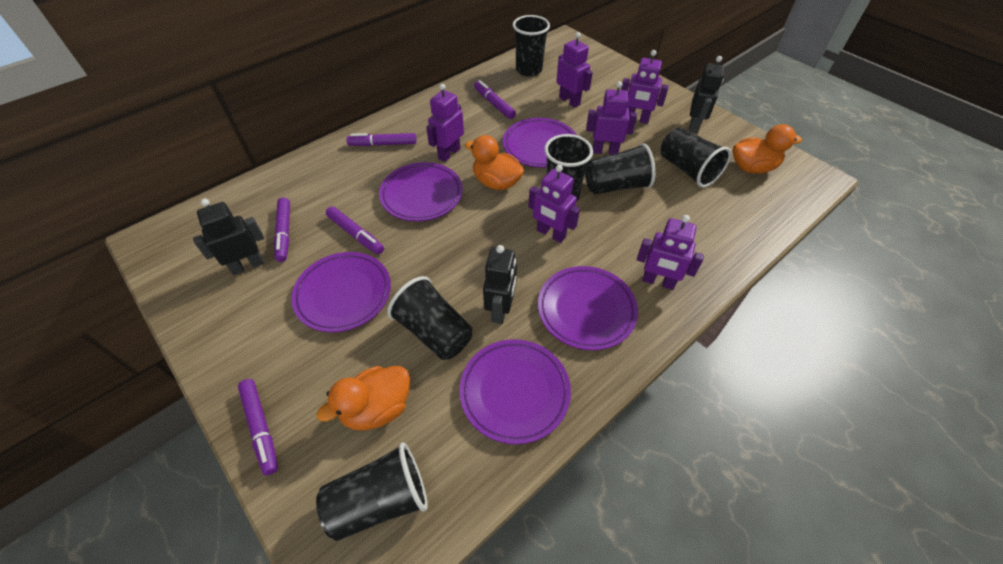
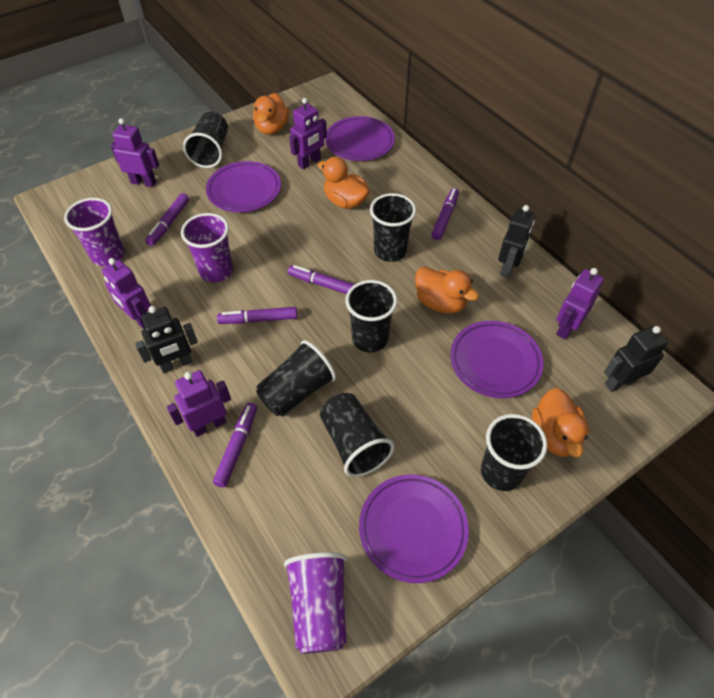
orange duck: 3 -> 4
purple cup: 0 -> 3
purple plate: 5 -> 4
purple robot: 6 -> 5

